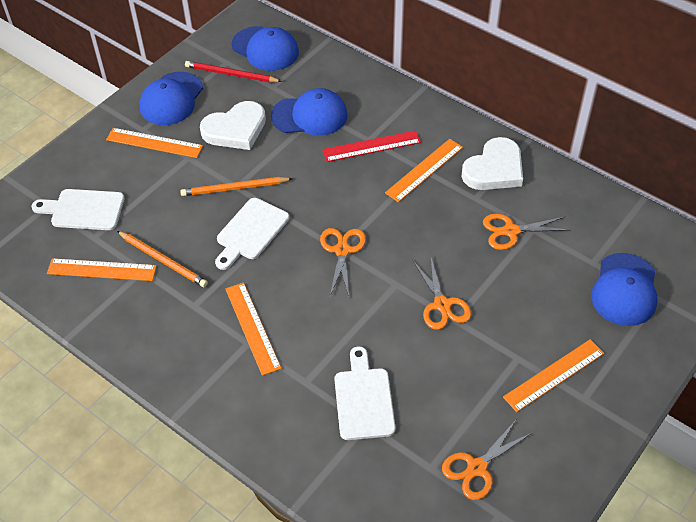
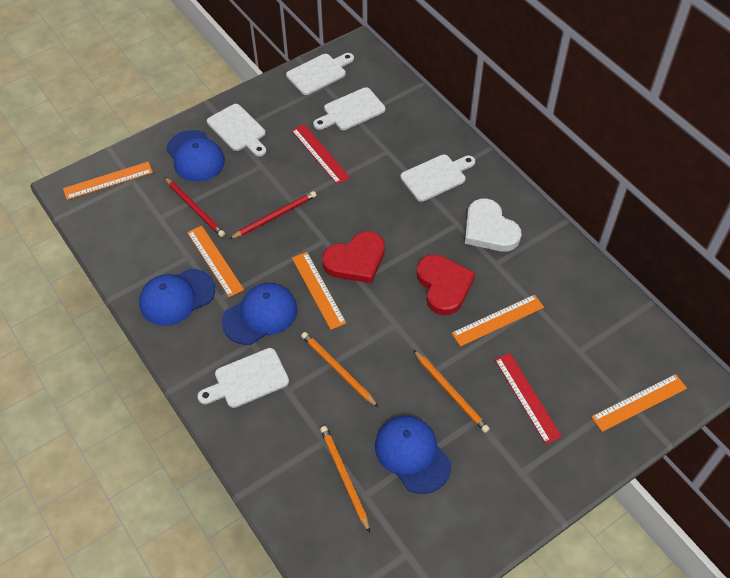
orange pencil: 2 -> 3
orange scissors: 4 -> 0
red heart: 0 -> 2
red pencil: 1 -> 2
red ruler: 1 -> 2
white cutting board: 3 -> 5
white heart: 2 -> 1

